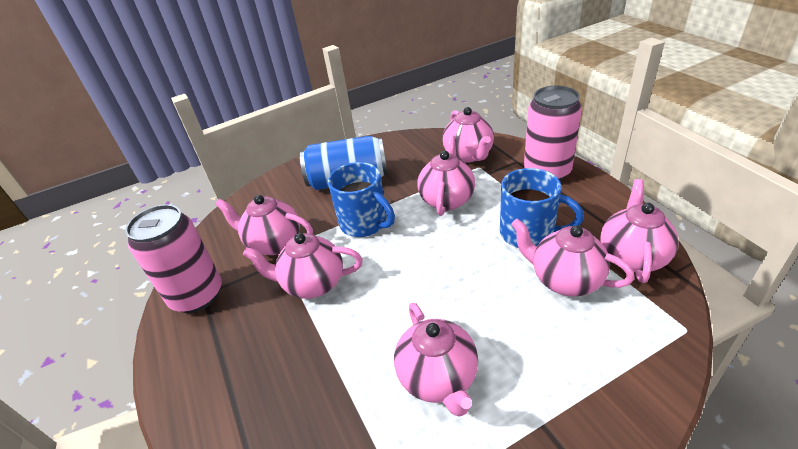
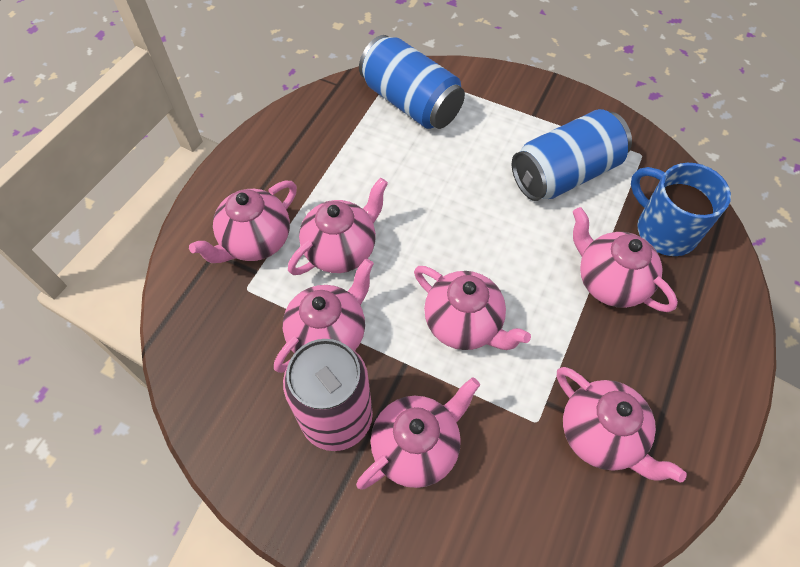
blue can: 1 -> 2
blue mug: 2 -> 1
pink can: 2 -> 1

